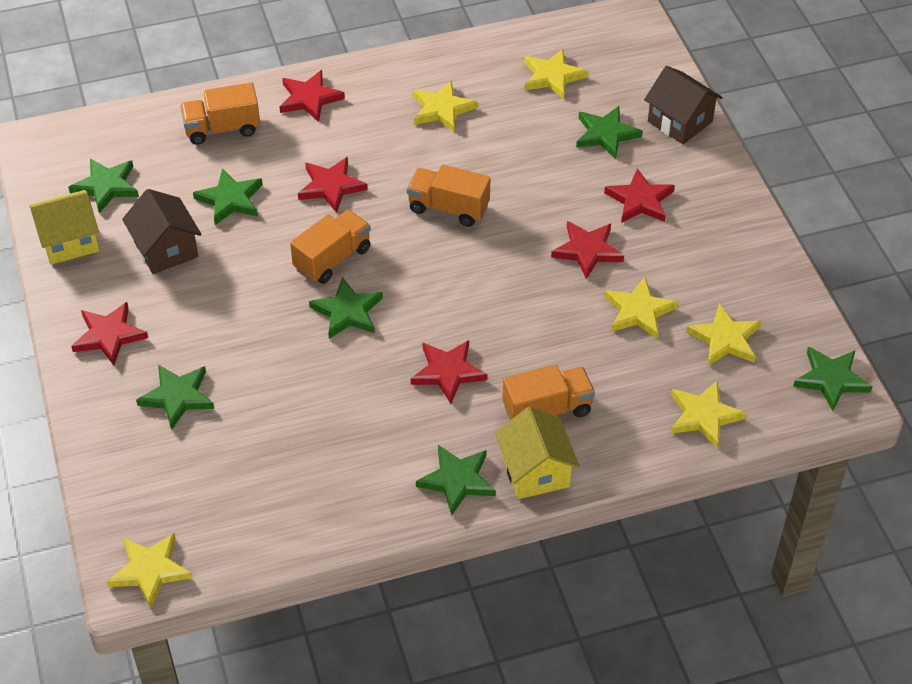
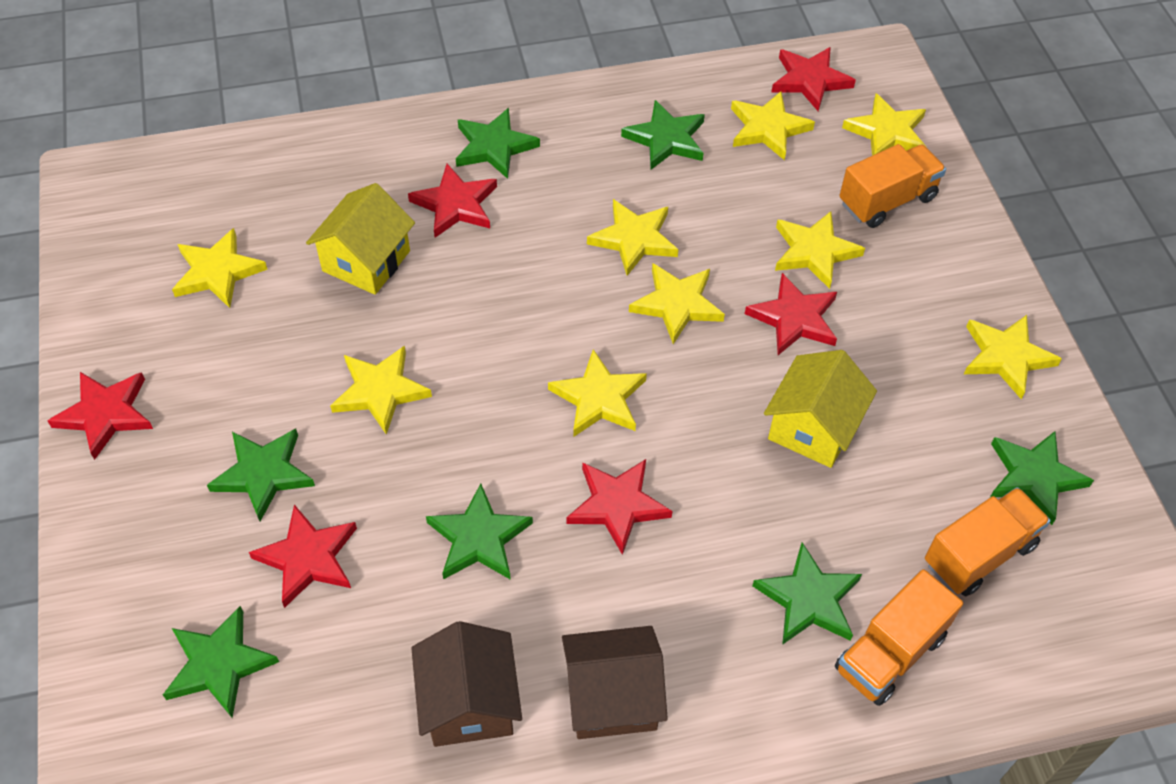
orange truck: 4 -> 3
yellow star: 6 -> 9

